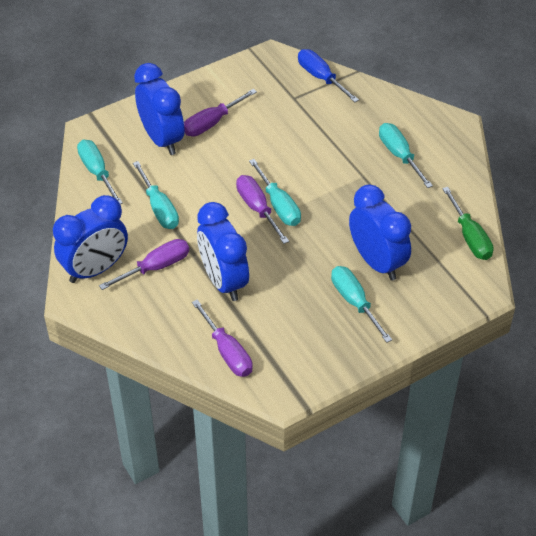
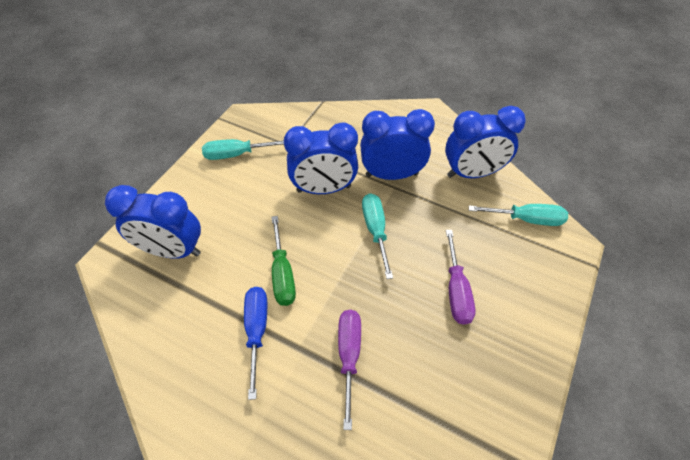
purple screwdriver: 4 -> 2
turquoise screwdriver: 5 -> 3

